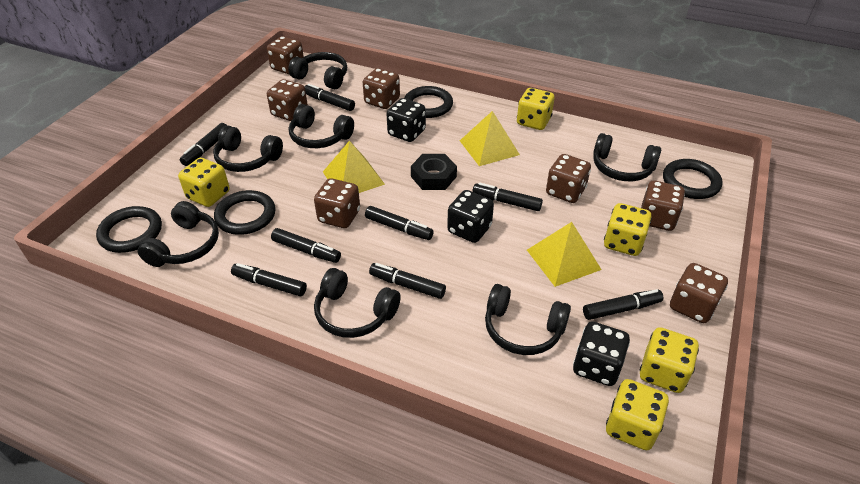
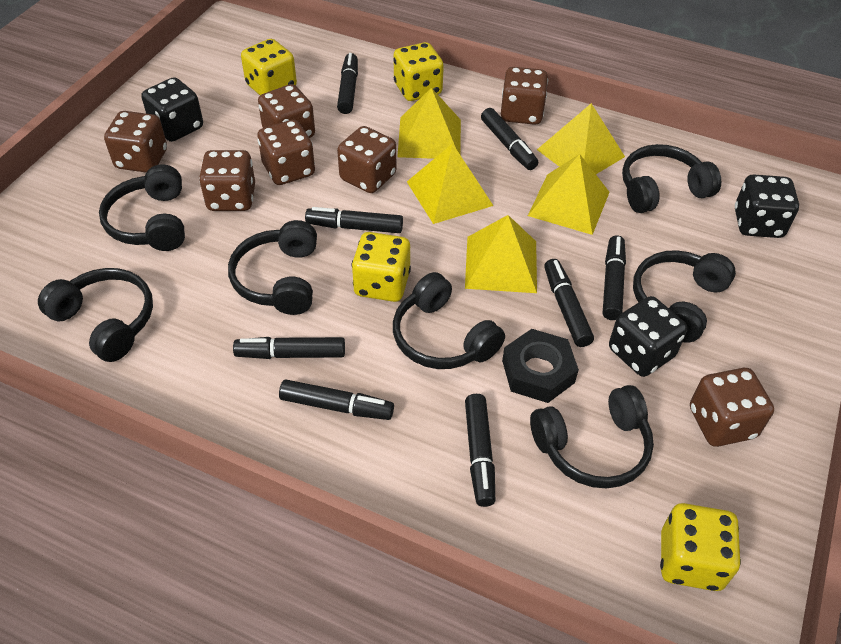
black ring: 4 -> 0
yellow dice: 5 -> 4
yellow pyramid: 3 -> 5

